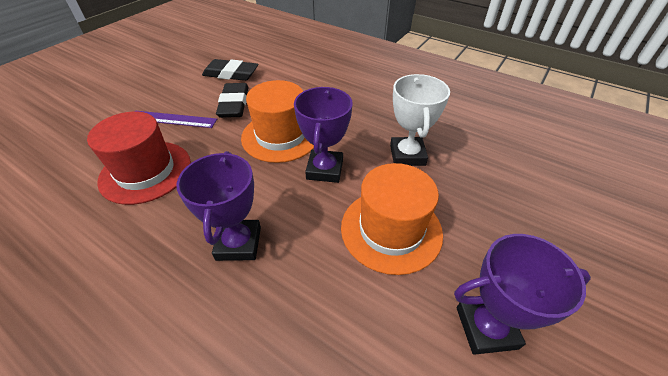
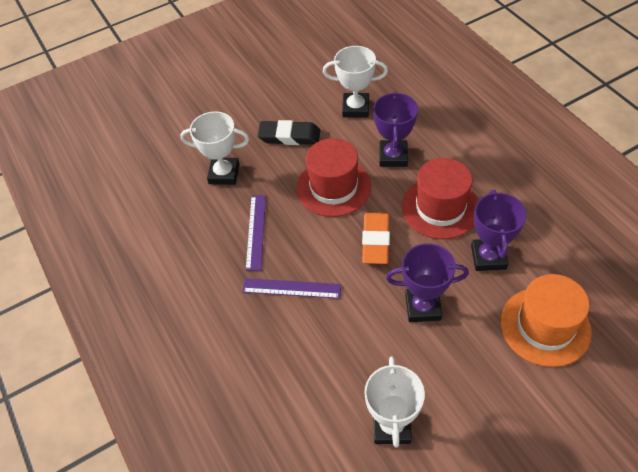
black eraser: 2 -> 1
orange eraser: 0 -> 1
orange hat: 2 -> 1
purple ruler: 1 -> 2
red hat: 1 -> 2
white trophy: 1 -> 3

